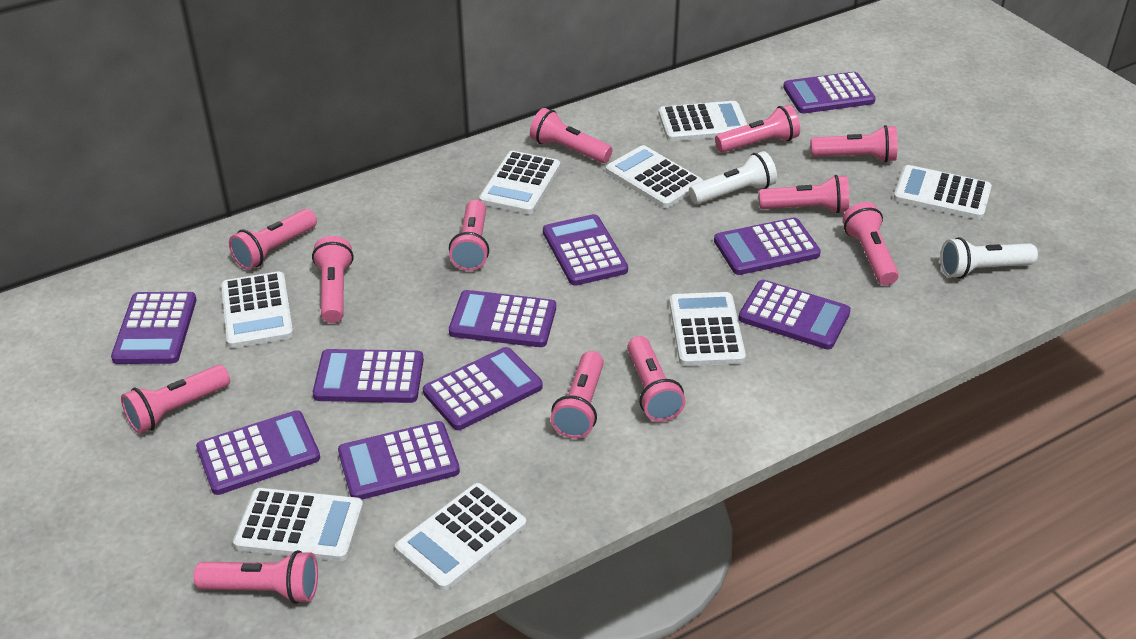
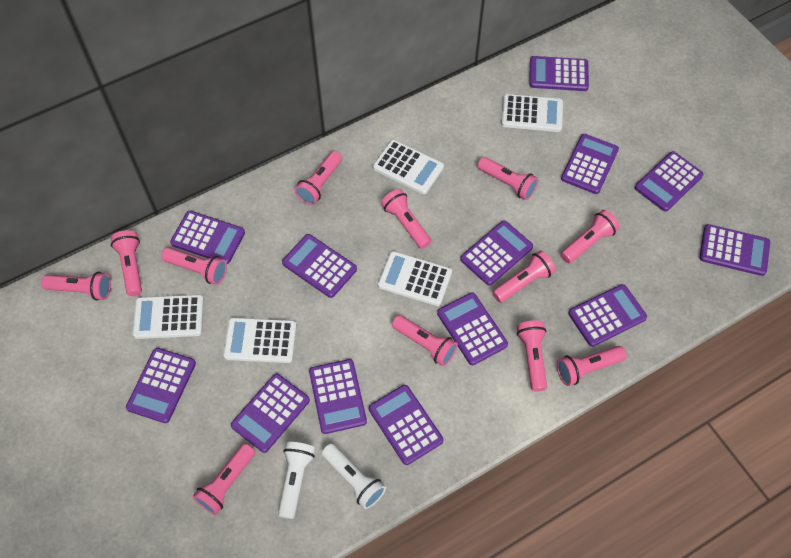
purple calculator: 10 -> 13
white calculator: 8 -> 5

